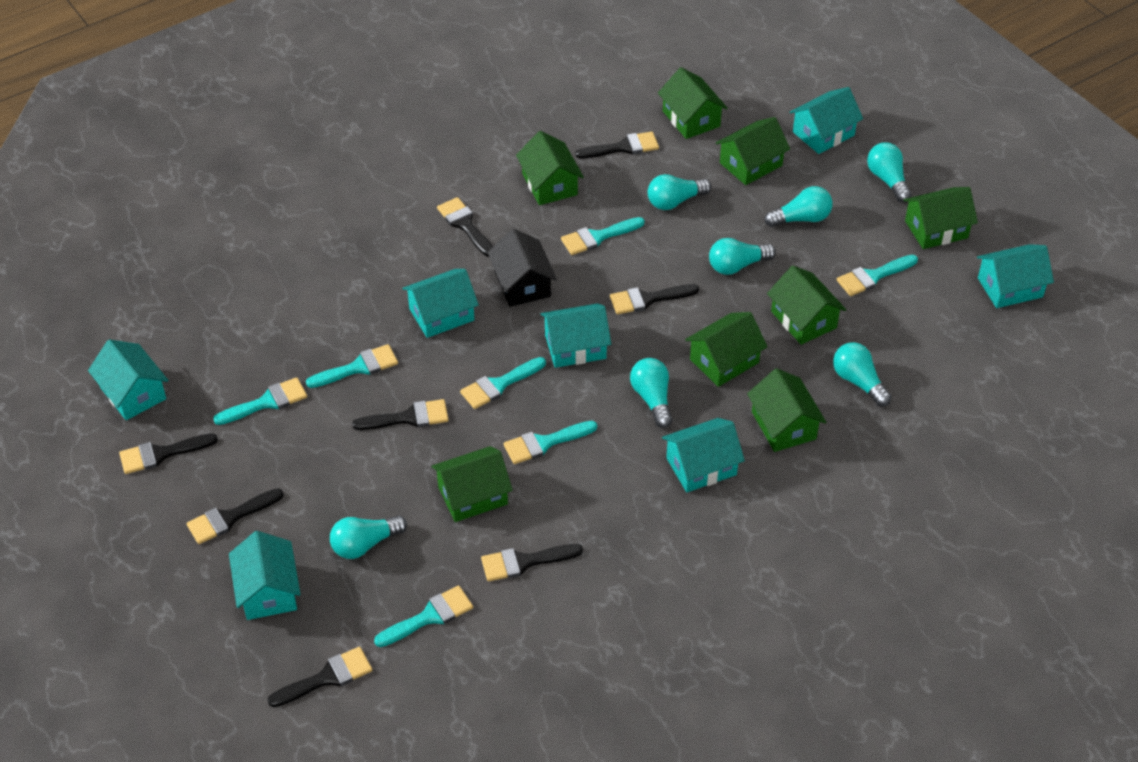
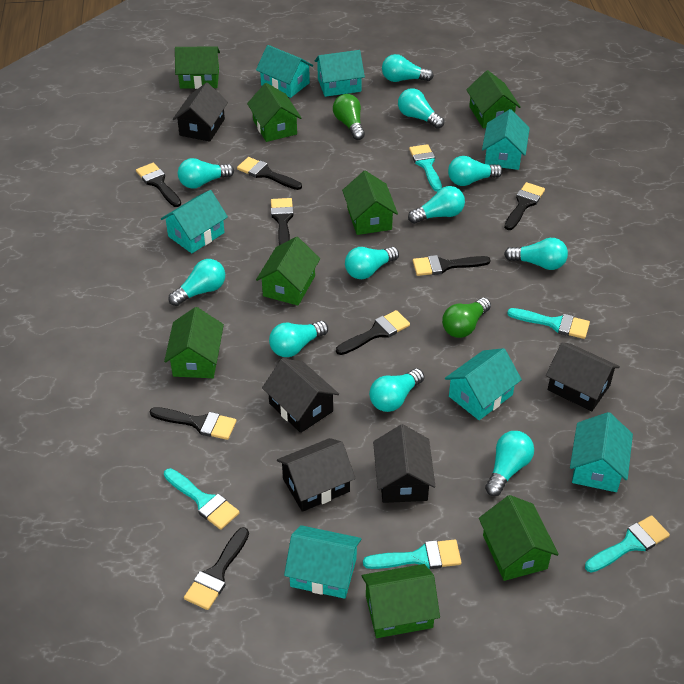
black house: 1 -> 5
green light bulb: 0 -> 2
turquoise brush: 7 -> 5
turquoise light bulb: 7 -> 11

